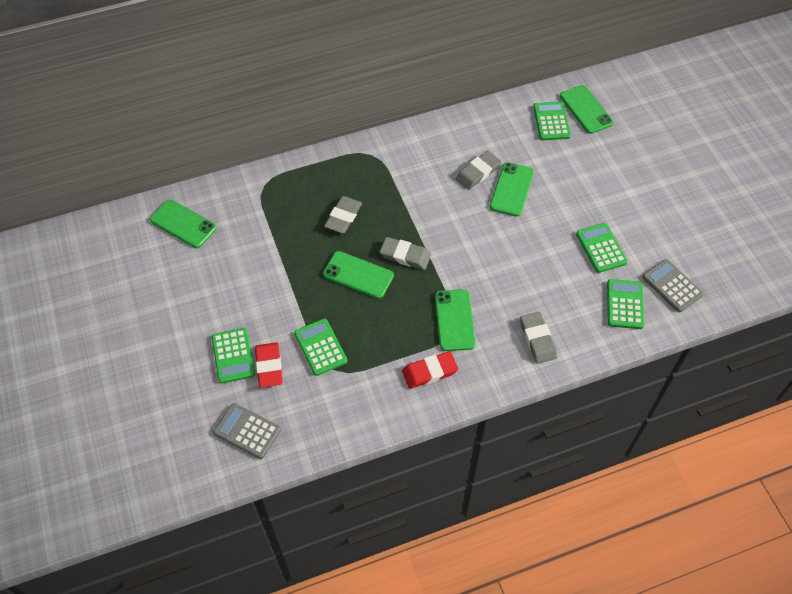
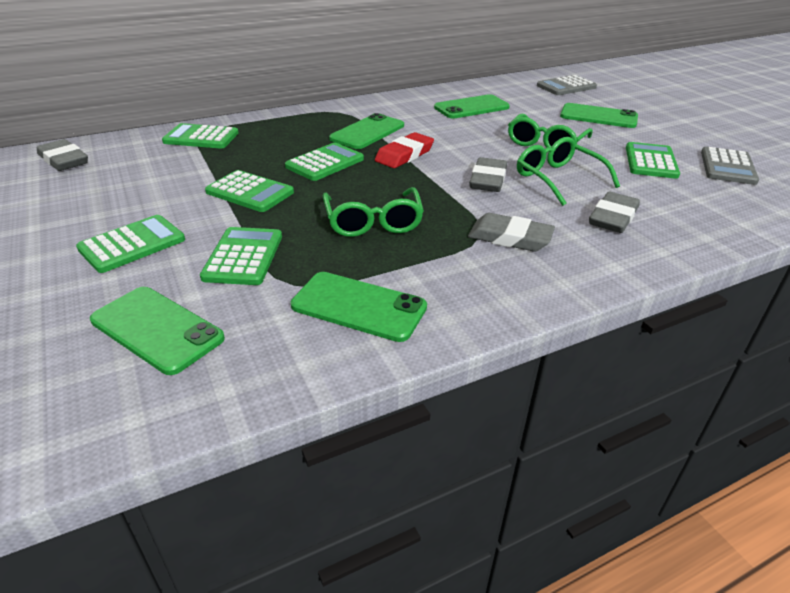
green calculator: 5 -> 6
green glasses: 0 -> 3
red eraser: 2 -> 1

